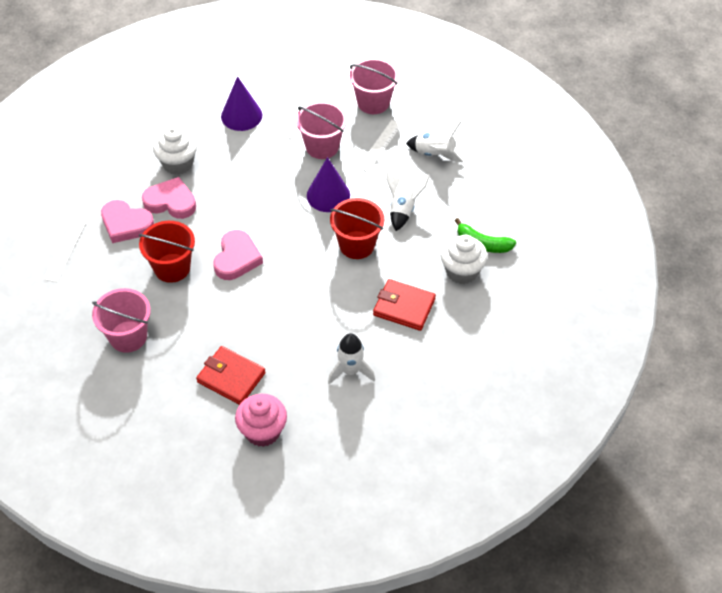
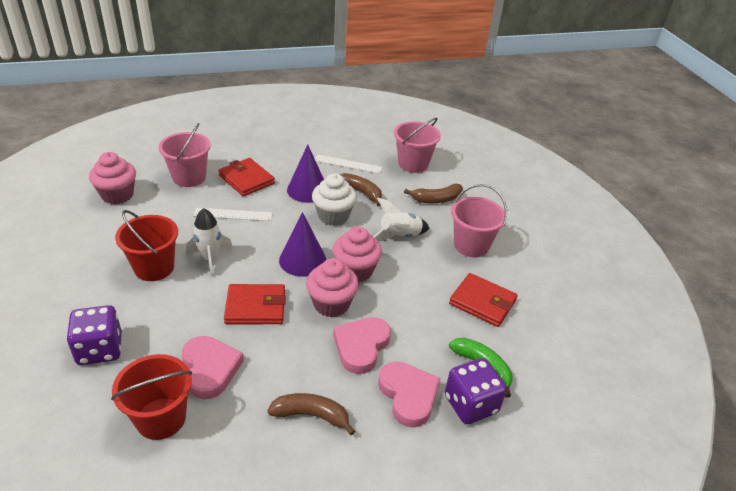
brown banana: 0 -> 3
pink cupcake: 1 -> 3
purple dice: 0 -> 2
red wallet: 2 -> 3
white cupcake: 2 -> 1
white rocket: 3 -> 2
white ruler: 3 -> 2

